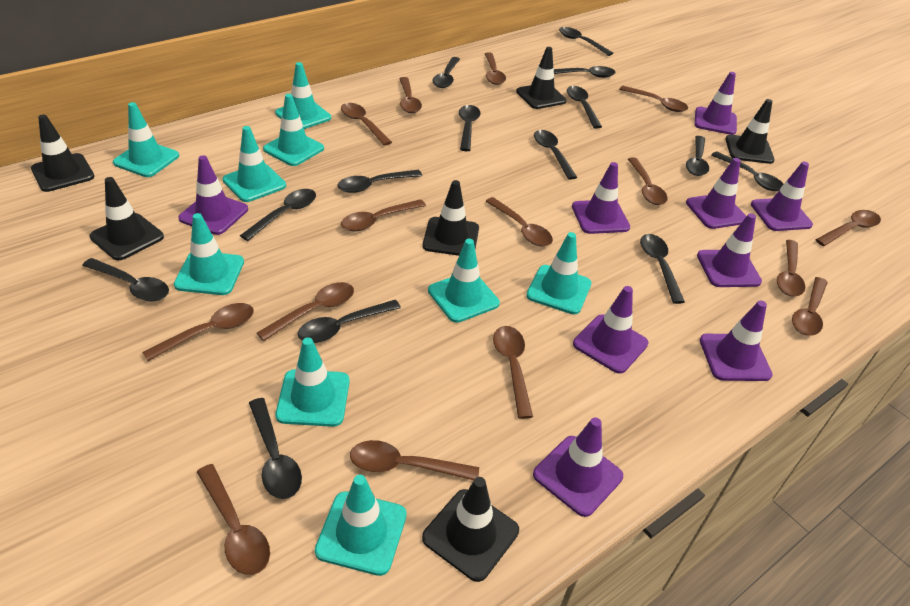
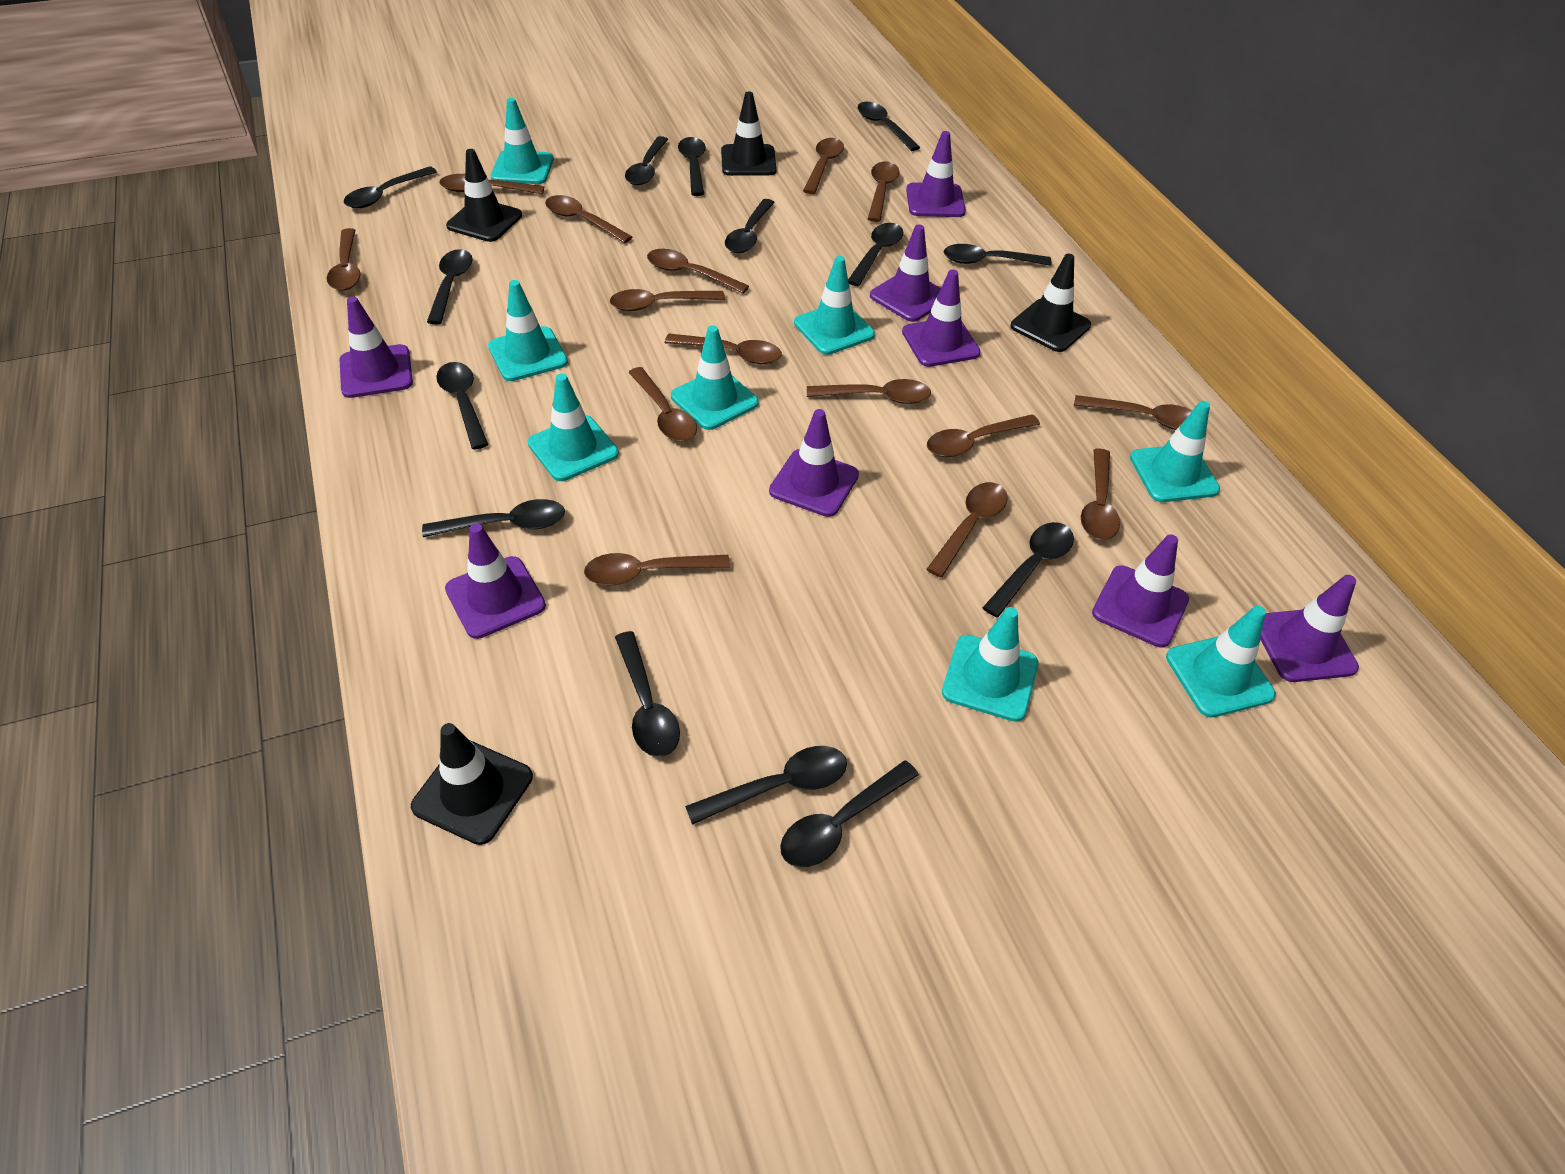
black traffic cone: 6 -> 4
purple traffic cone: 9 -> 8
turquoise traffic cone: 9 -> 8

